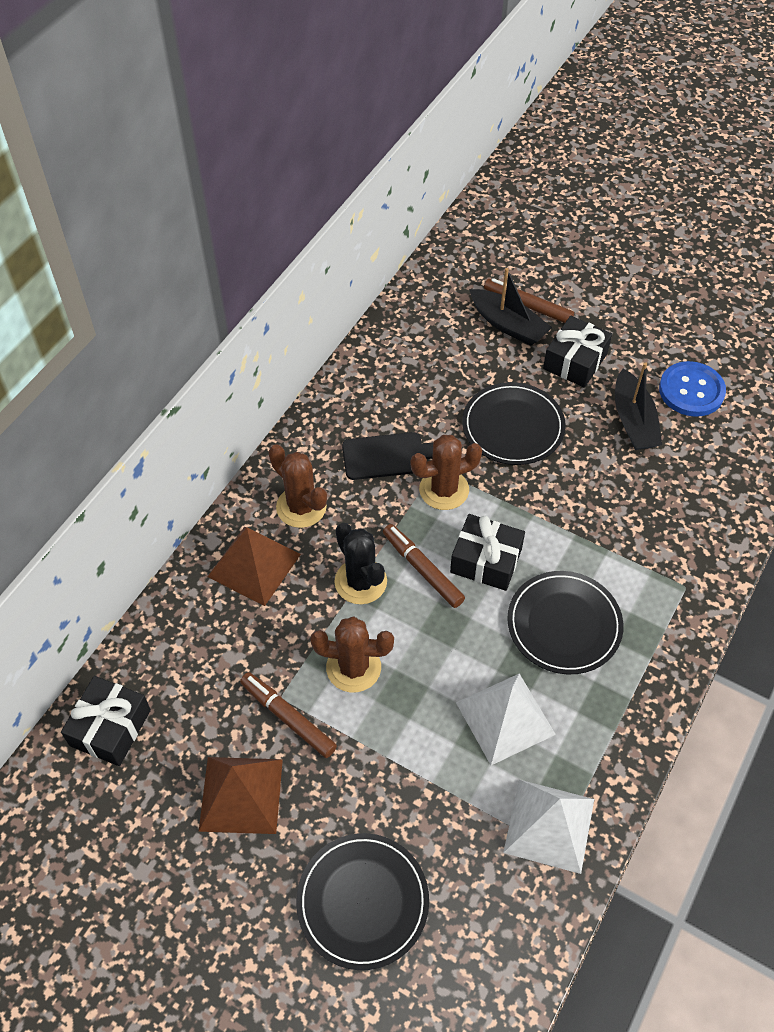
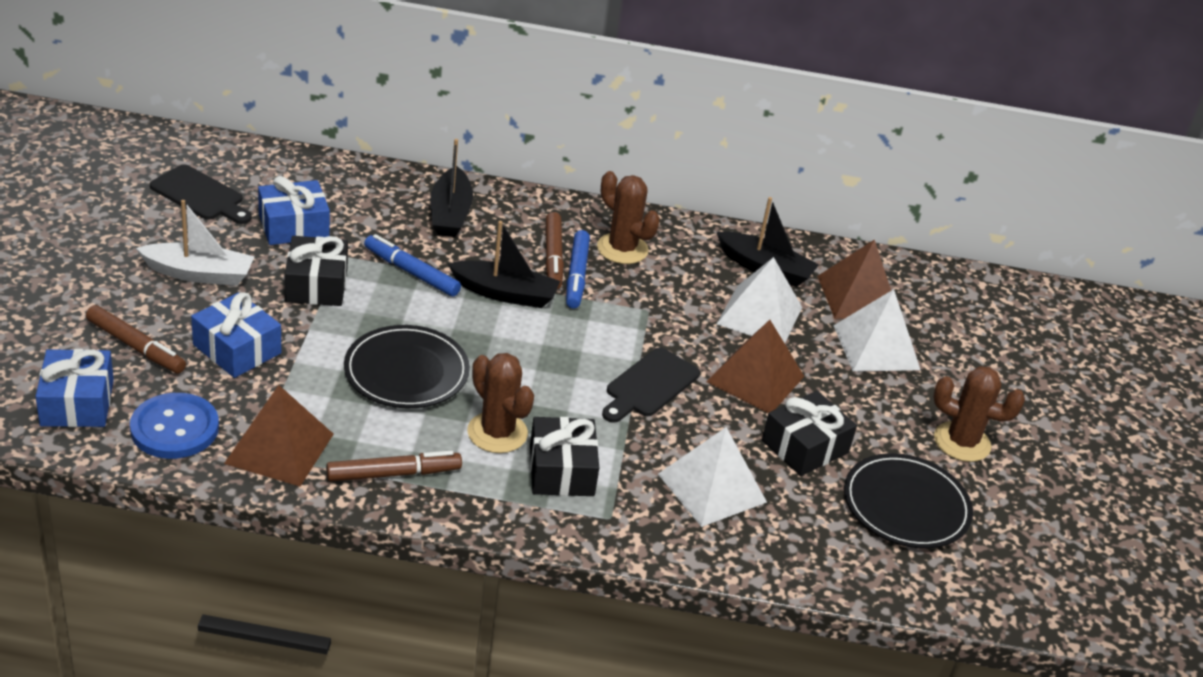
black boat: 2 -> 3
black cactus: 1 -> 0
black cutting board: 1 -> 2
black plate: 3 -> 2
blue gift: 0 -> 3
blue marker: 0 -> 2
brown pyramid: 2 -> 3
white boat: 0 -> 1
white pyramid: 2 -> 3

